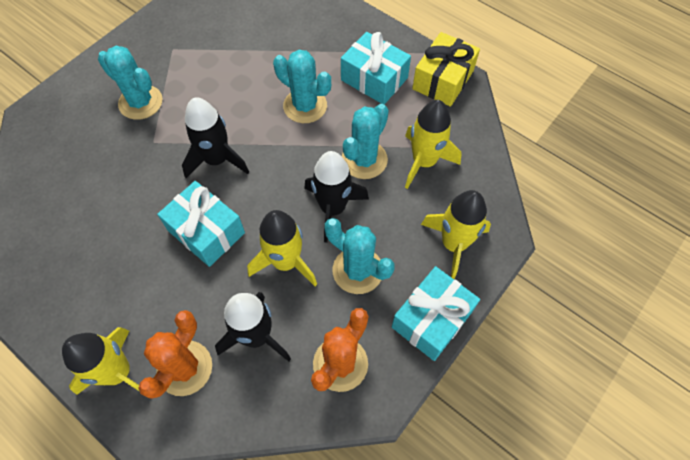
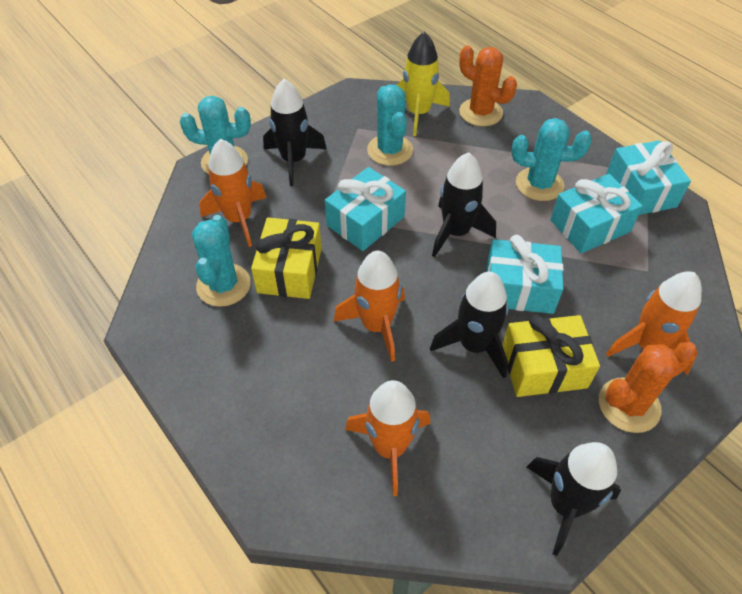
black rocket: 3 -> 4
orange rocket: 0 -> 4
turquoise gift: 3 -> 4
yellow gift: 1 -> 2
yellow rocket: 4 -> 1

